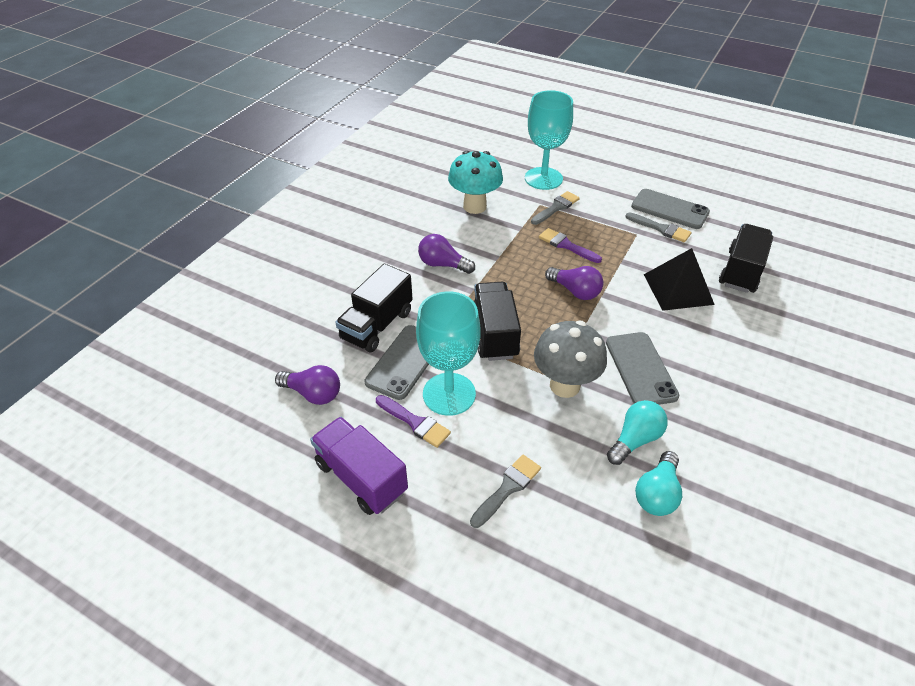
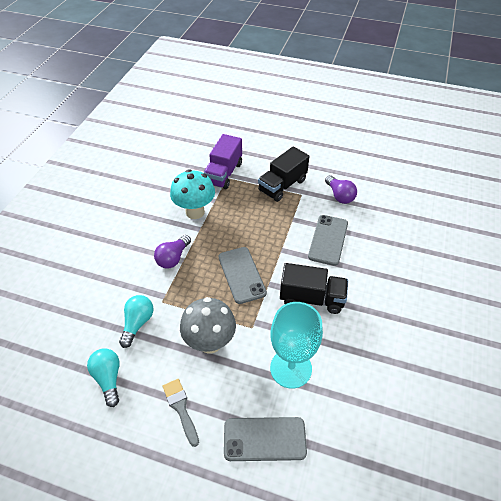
black pyramid: 1 -> 0
black truck: 3 -> 2
grey brush: 3 -> 1
purple brush: 2 -> 0
purple light bulb: 3 -> 2
turquoise goblet: 2 -> 1

